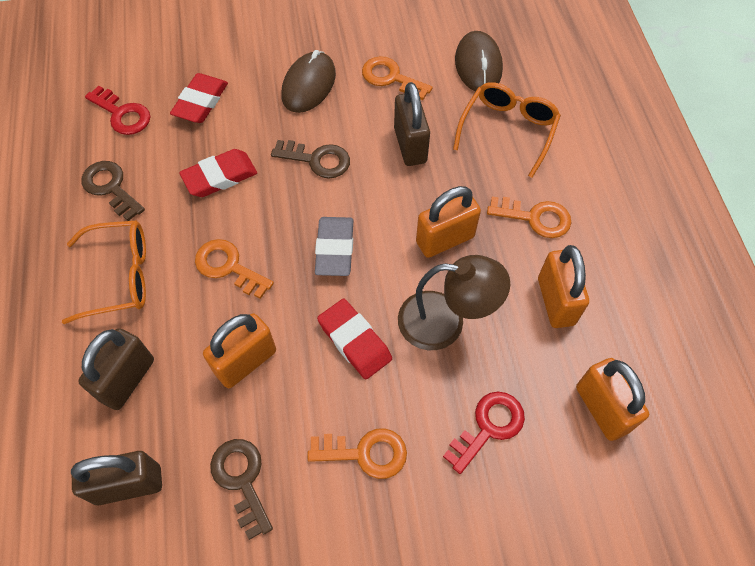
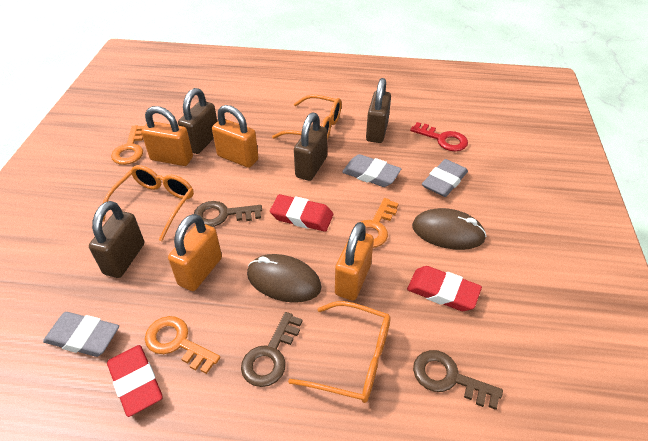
brown lamp: 1 -> 0
brown padlock: 3 -> 4
grey eraser: 1 -> 3
orange glasses: 2 -> 3
orange key: 4 -> 3
red key: 2 -> 1

